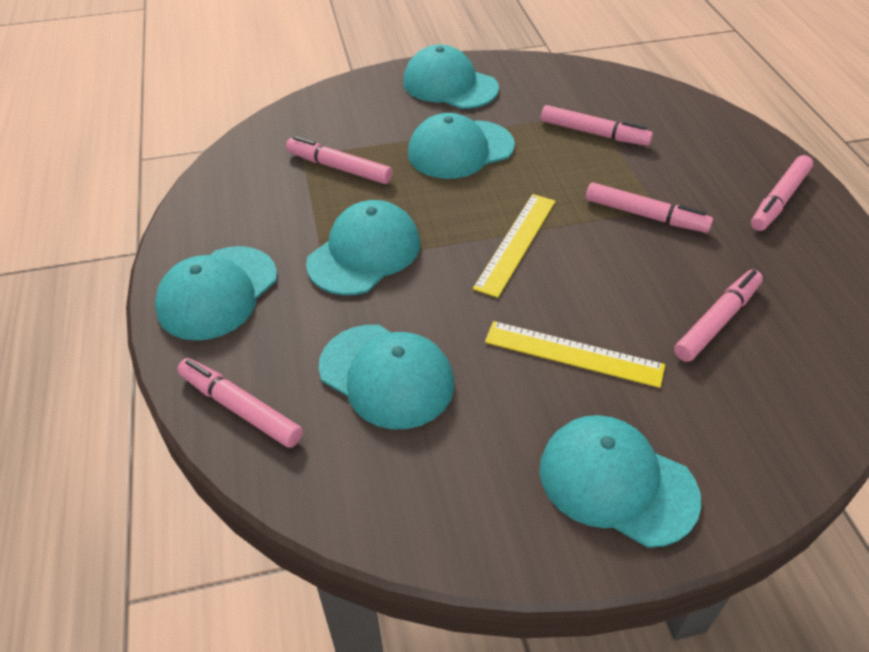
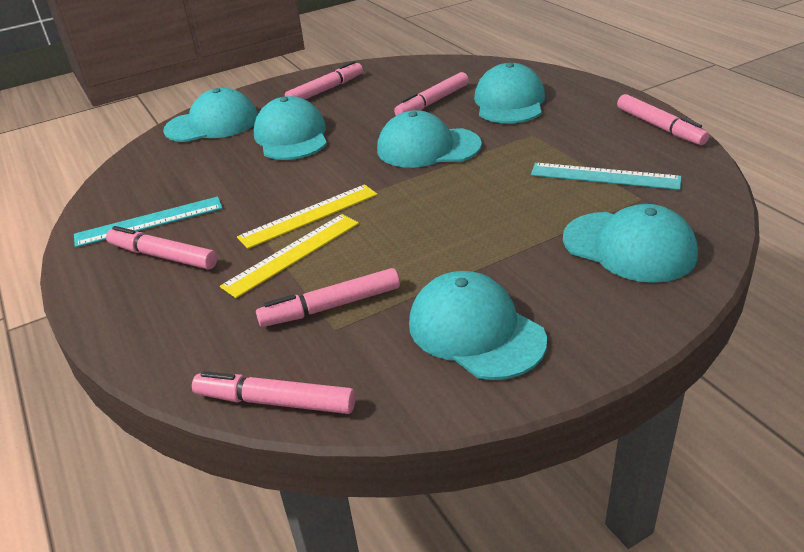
turquoise ruler: 0 -> 2

